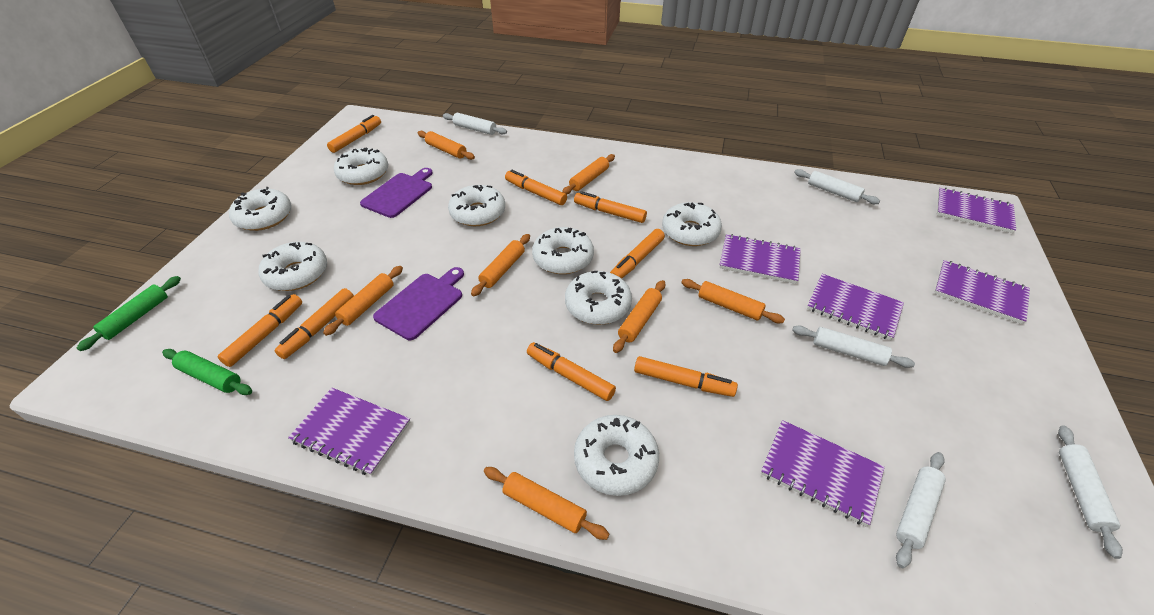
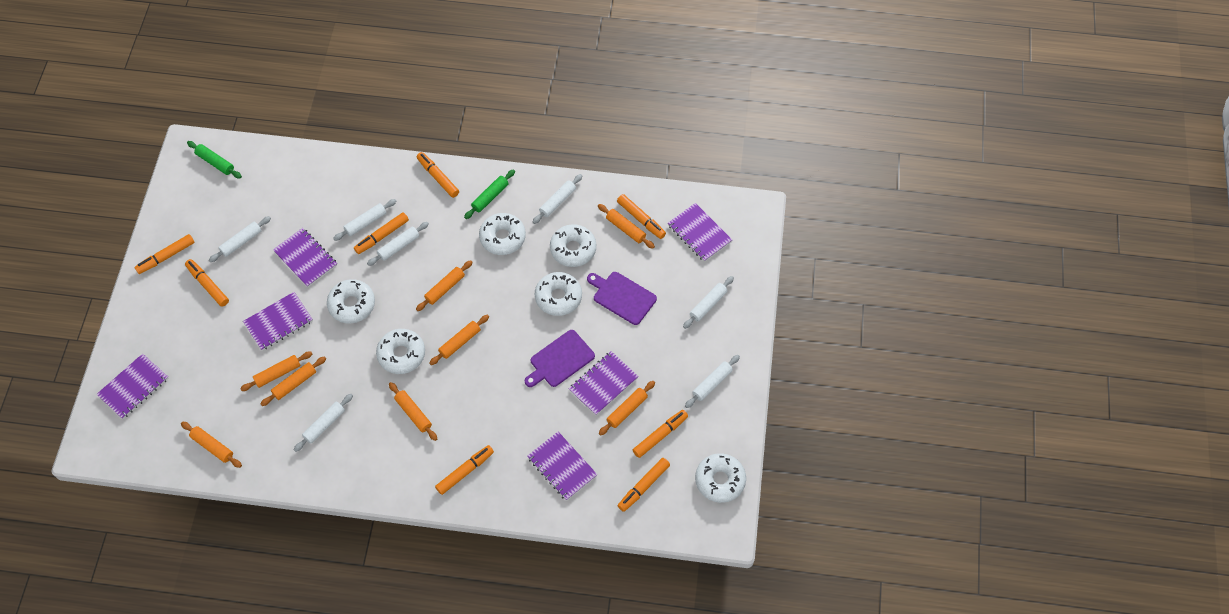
orange rolling pin: 7 -> 8
white donut: 8 -> 6
white rolling pin: 5 -> 7

